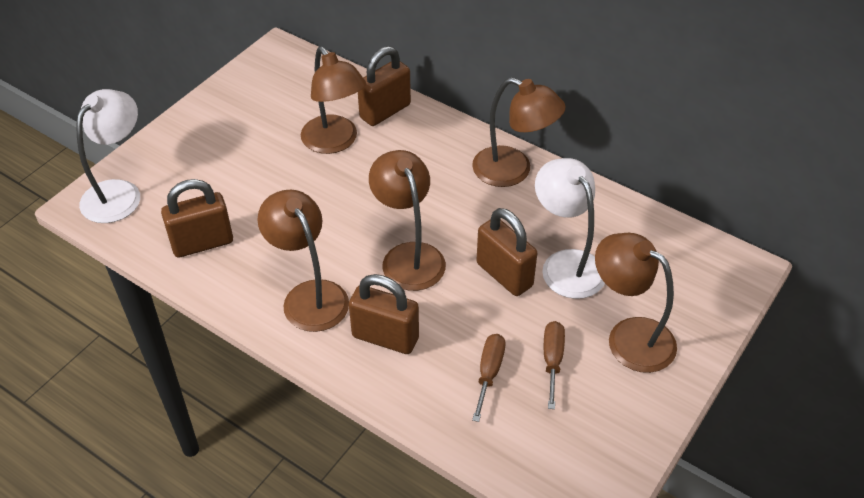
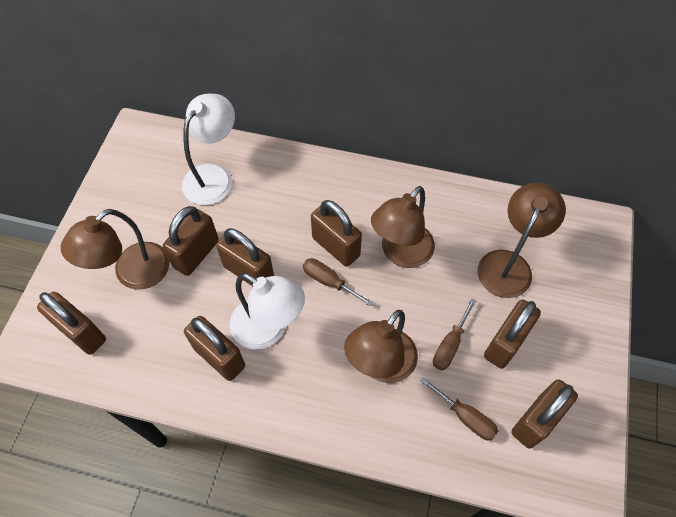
brown lamp: 5 -> 4
brown padlock: 4 -> 7
brown screwdriver: 2 -> 3

